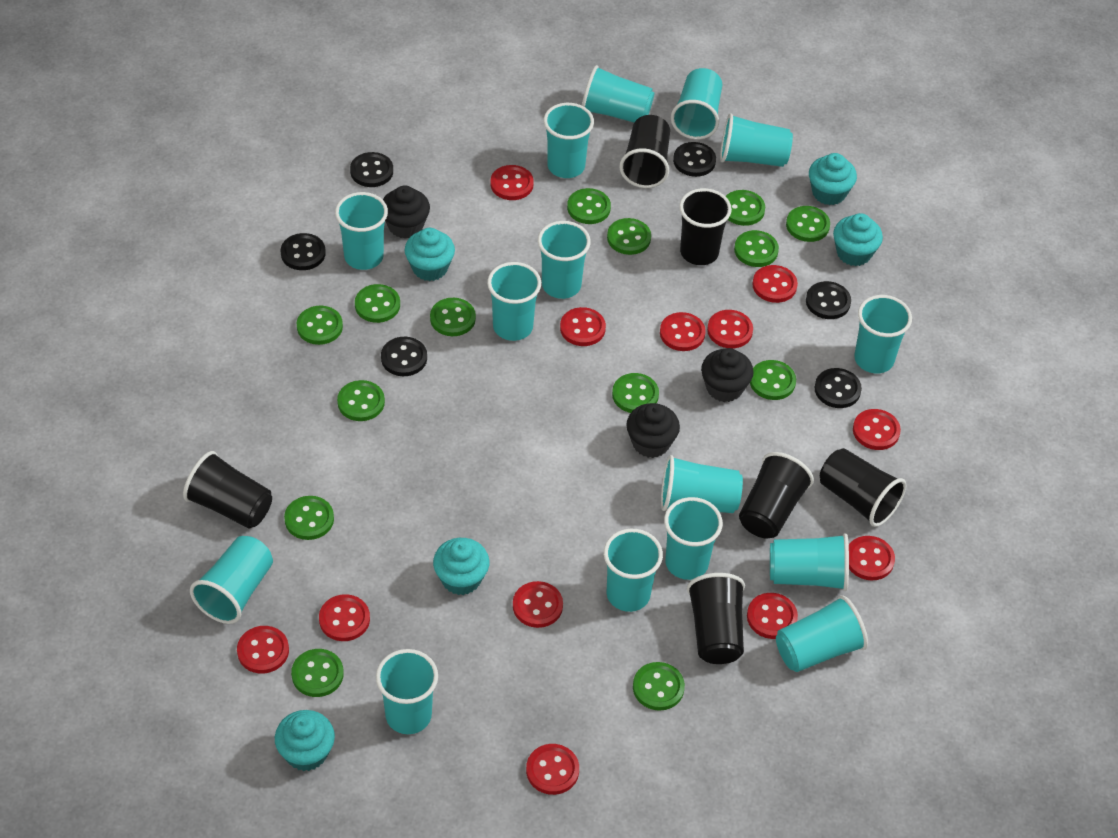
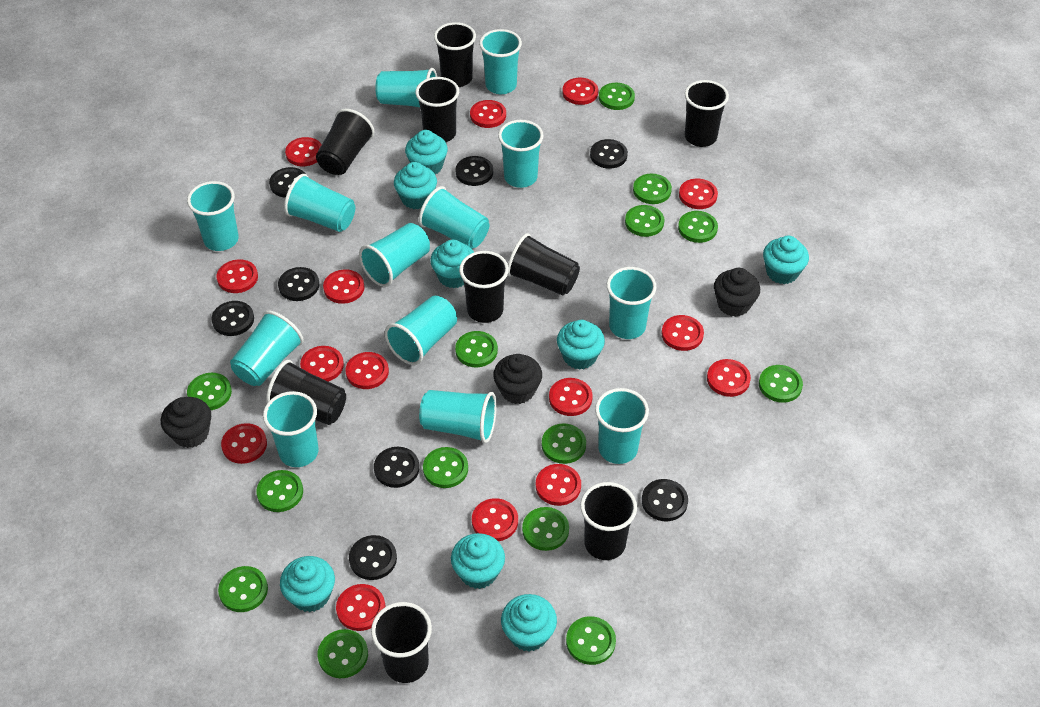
black button: 6 -> 8
black cup: 6 -> 9
red button: 12 -> 15
turquoise cup: 15 -> 13
turquoise cupcake: 5 -> 8

